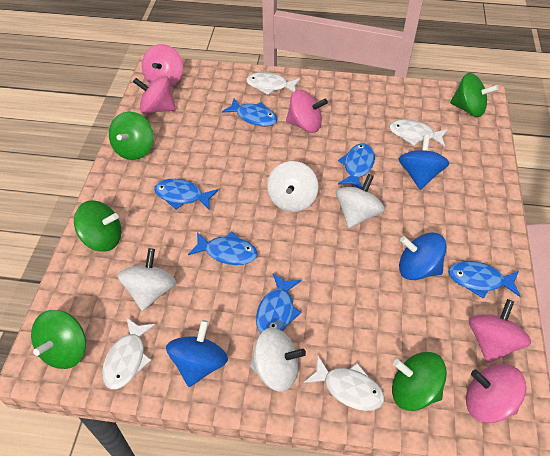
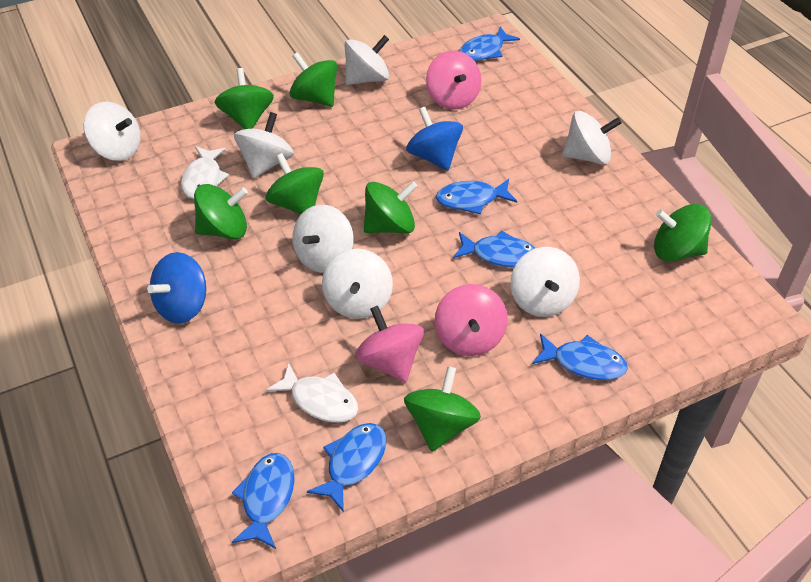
blue spinning top: 3 -> 2
green spinning top: 5 -> 7
pink spinning top: 5 -> 3
white fish: 4 -> 2
white spinning top: 4 -> 7

